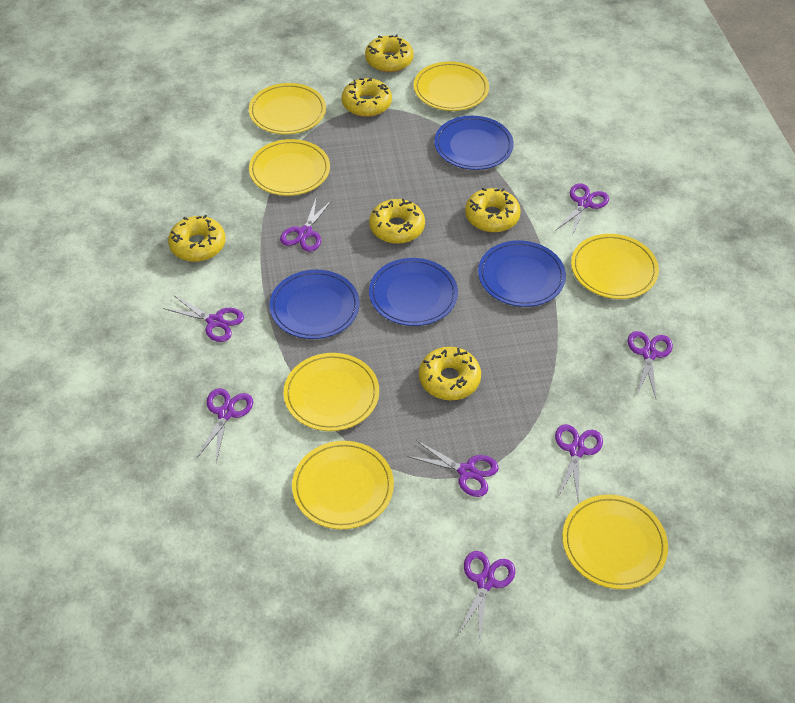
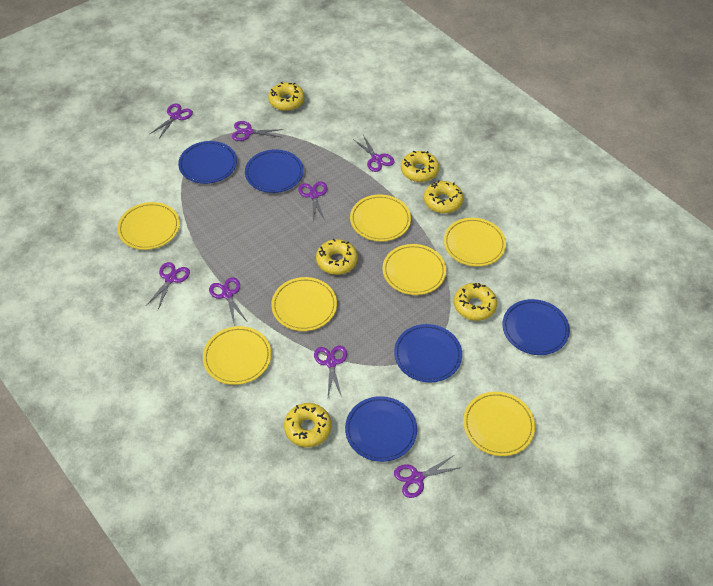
blue plate: 4 -> 5

